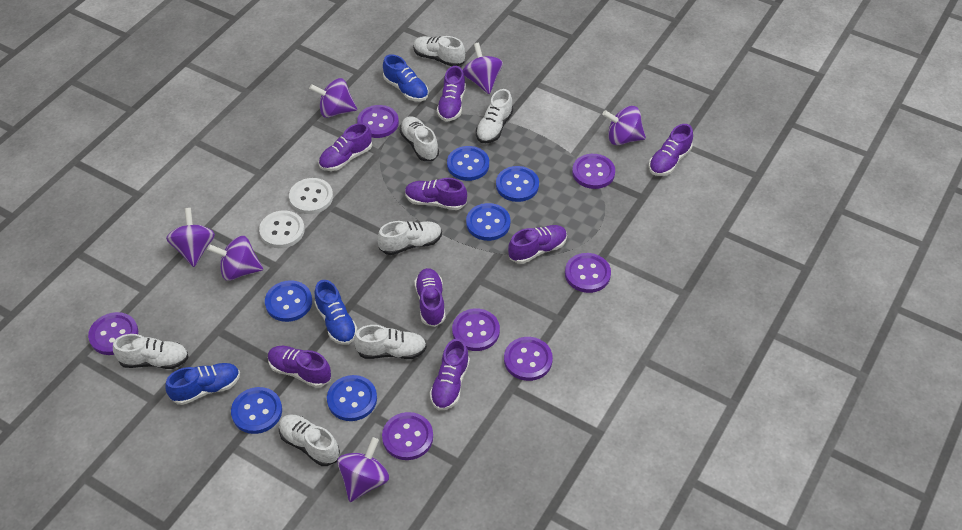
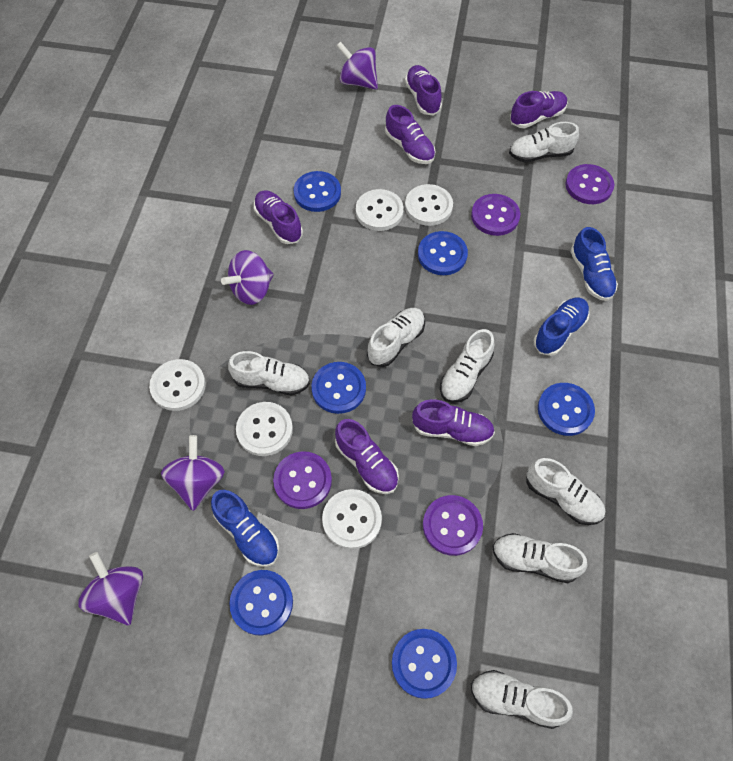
purple button: 7 -> 4
purple shoe: 8 -> 6
purple spinning top: 6 -> 4
white button: 2 -> 5

